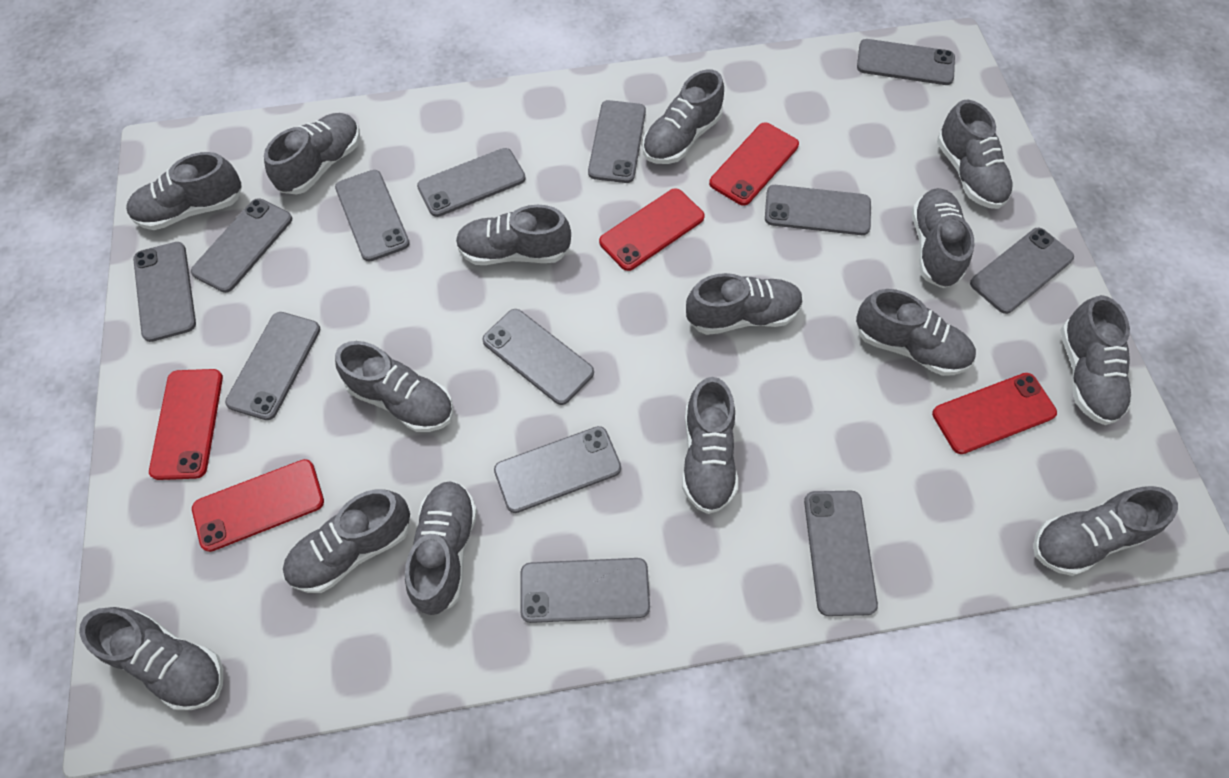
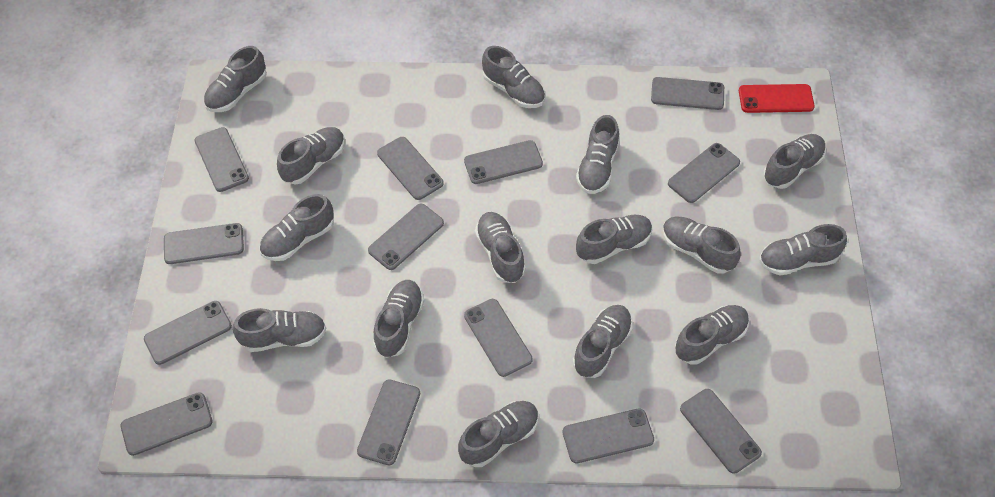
red phone: 5 -> 1

